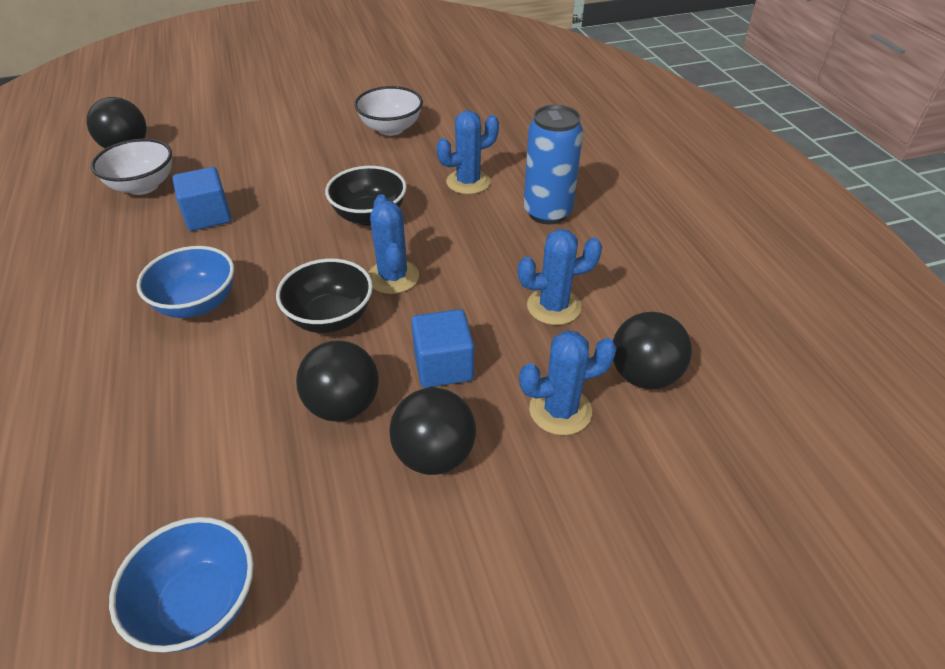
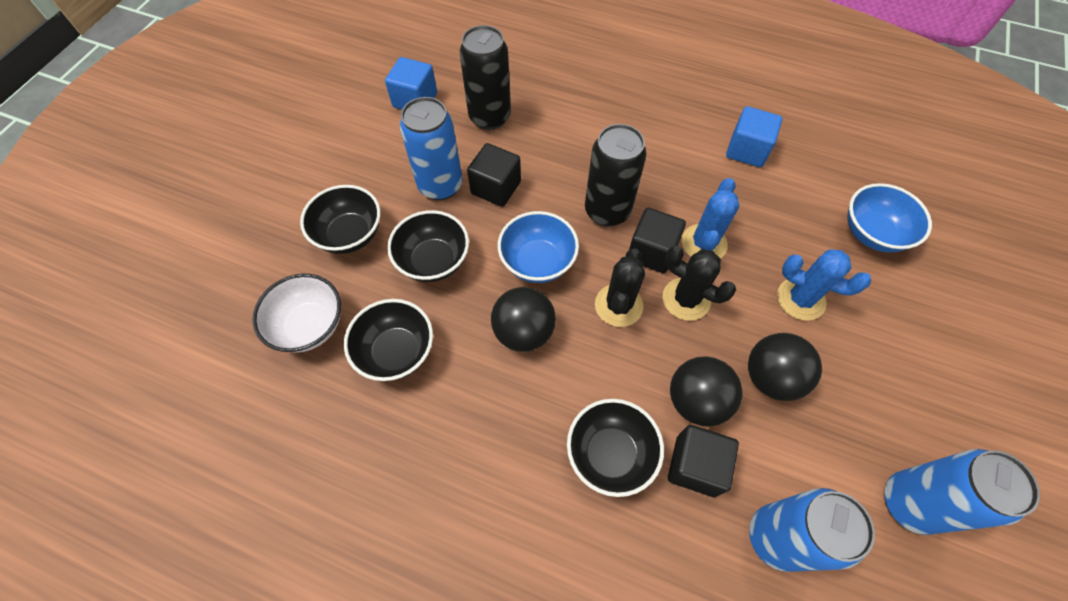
black ball: 4 -> 3
black bowl: 2 -> 4
black cactus: 0 -> 2
black can: 0 -> 2
black cube: 0 -> 3
blue cactus: 4 -> 2
blue can: 1 -> 3
white bowl: 2 -> 1

